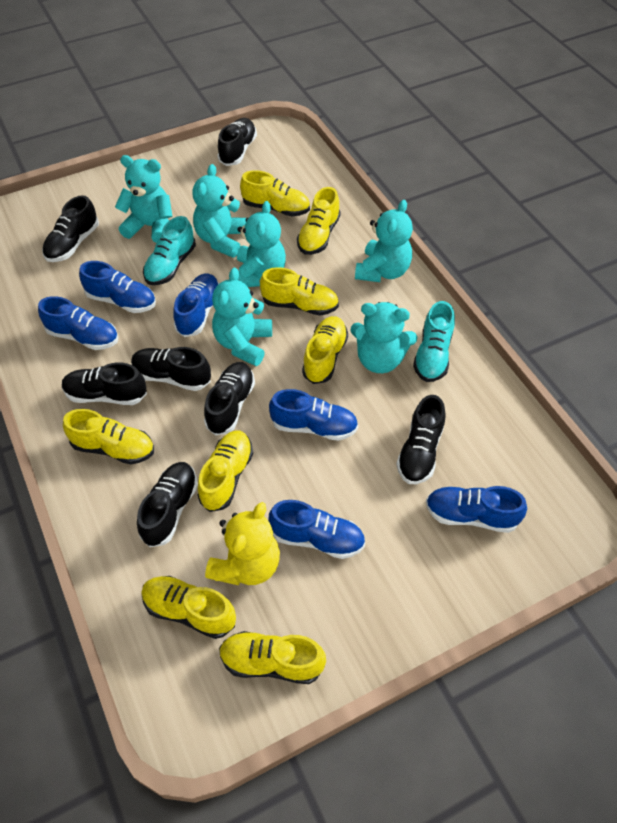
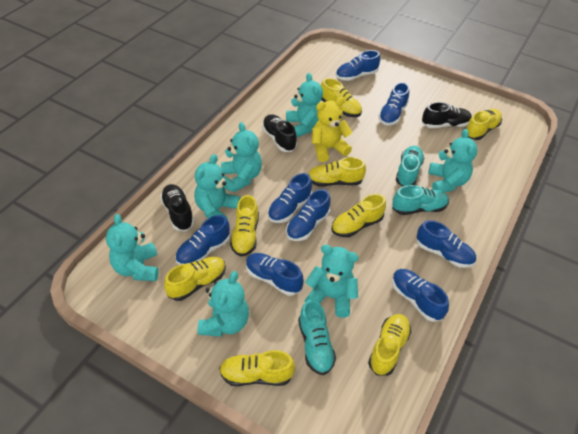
black shoe: 7 -> 3
blue shoe: 6 -> 8
turquoise shoe: 2 -> 3
turquoise teddy bear: 6 -> 7

